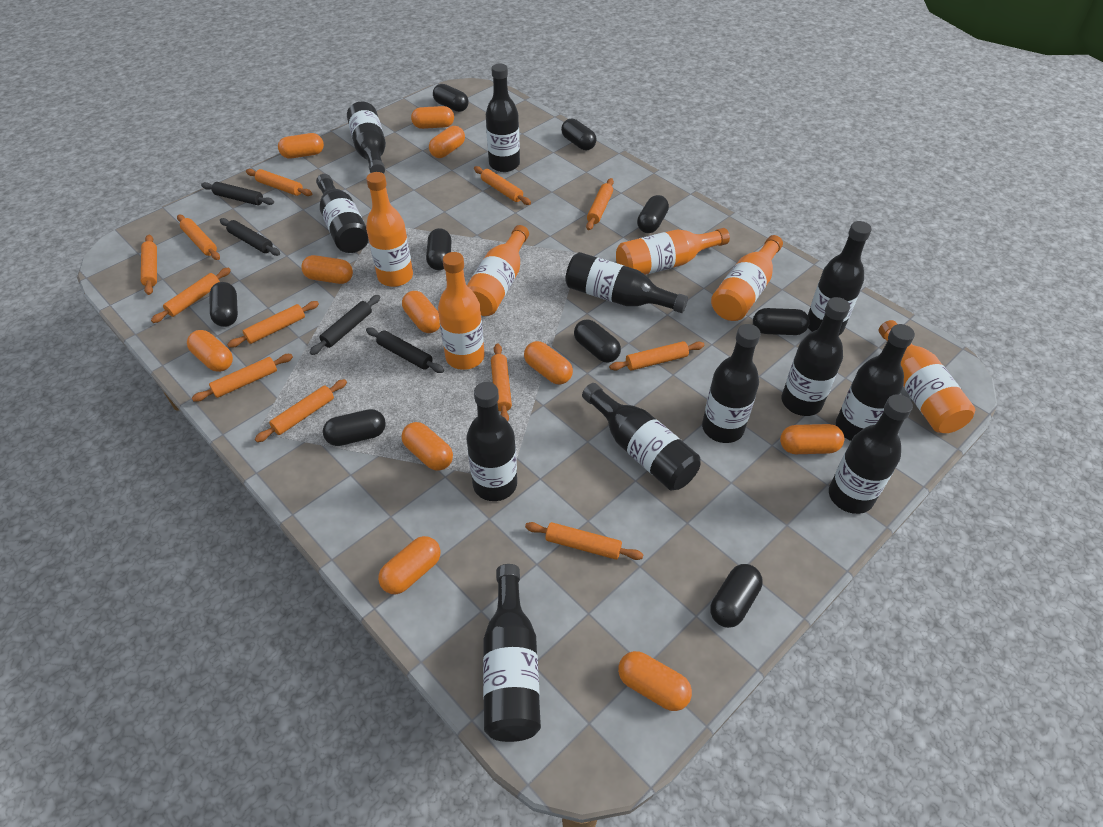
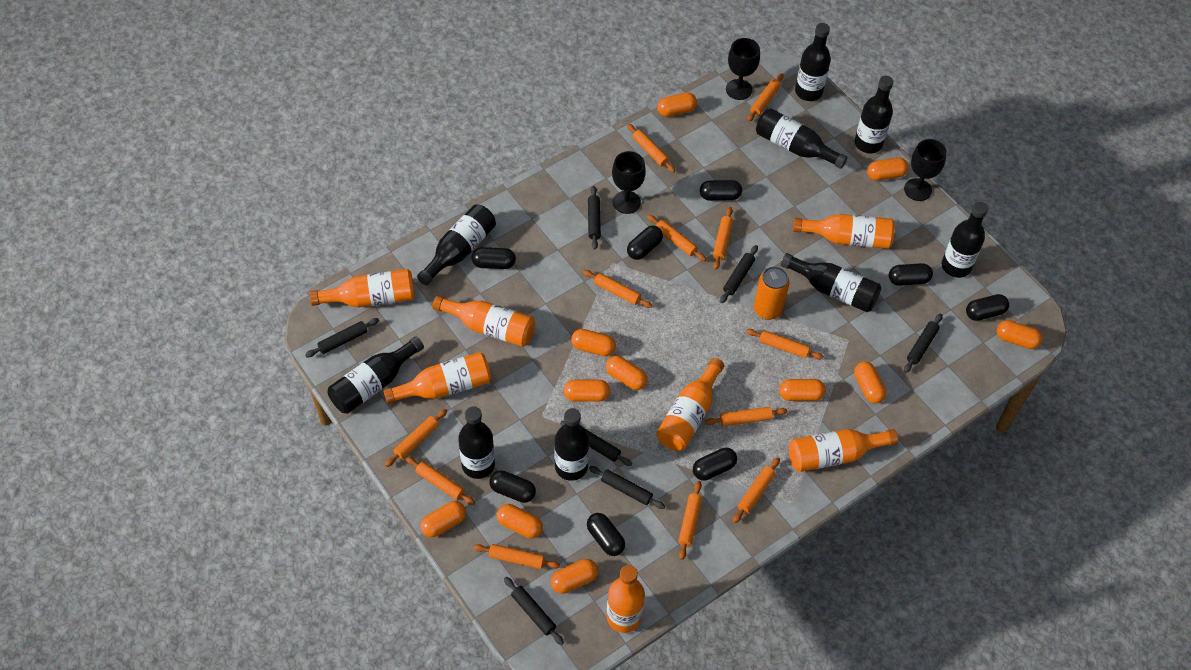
black bottle: 12 -> 9
black capsule: 9 -> 8
black goblet: 0 -> 3
black rolling pin: 4 -> 7
orange bottle: 6 -> 7
orange can: 0 -> 1

